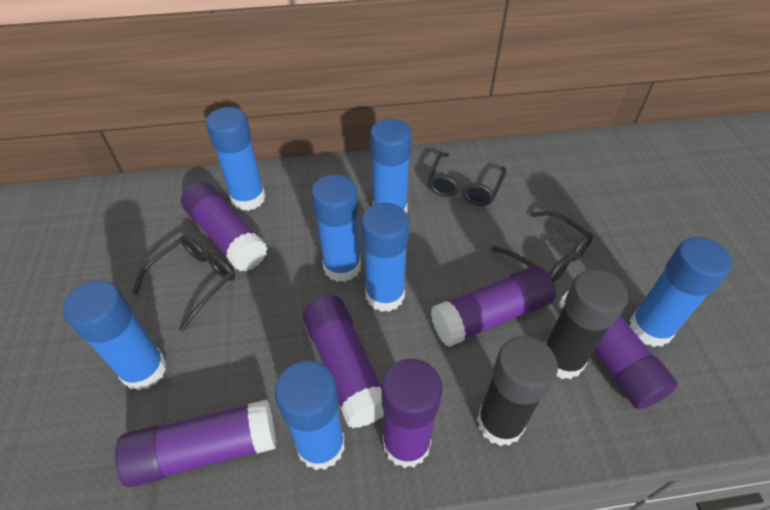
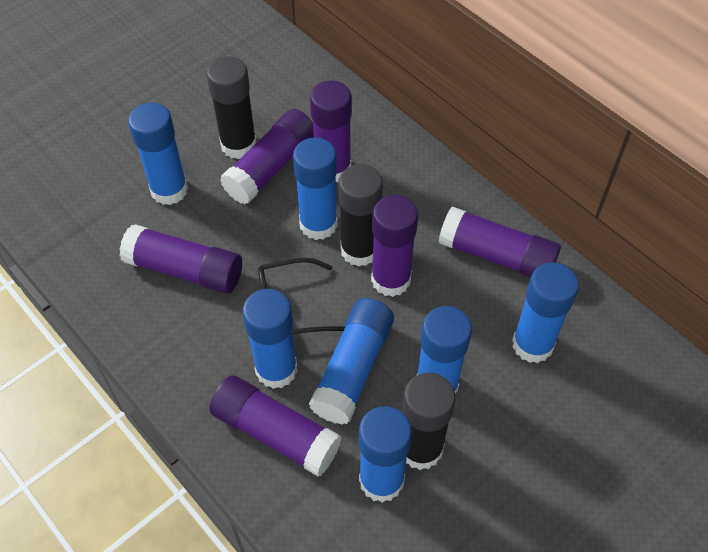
black glasses: 3 -> 1
black glue stick: 2 -> 3

